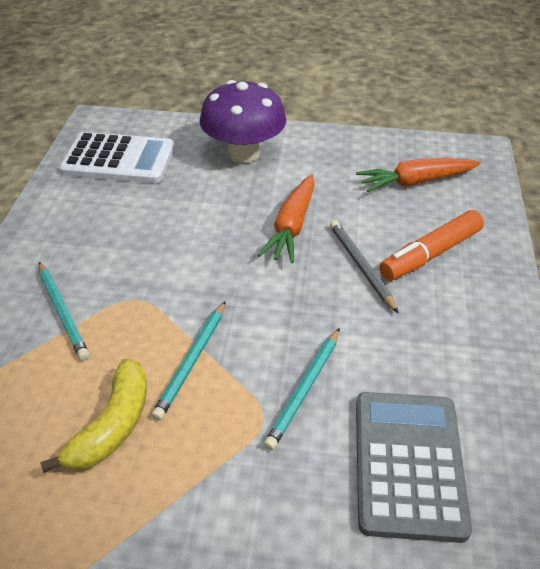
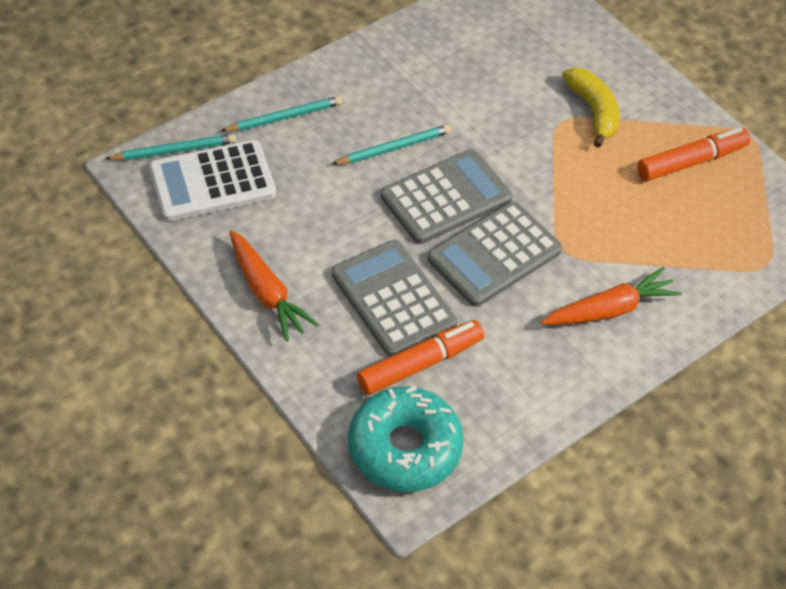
grey calculator: 1 -> 3
grey pencil: 1 -> 0
orange marker: 1 -> 2
purple mushroom: 1 -> 0
turquoise donut: 0 -> 1

